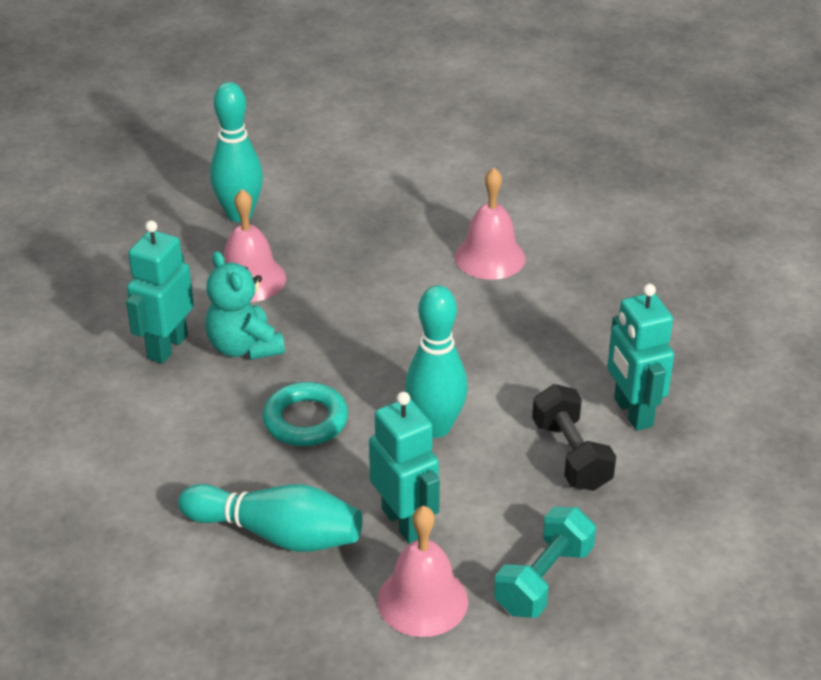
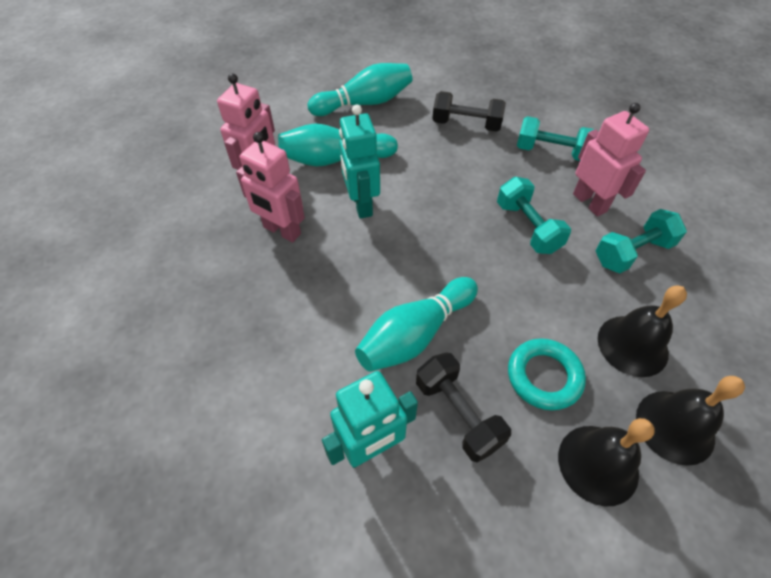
black bell: 0 -> 3
black dumbbell: 1 -> 2
pink bell: 3 -> 0
pink robot: 0 -> 3
turquoise dumbbell: 1 -> 3
turquoise robot: 3 -> 2
turquoise teddy bear: 1 -> 0

